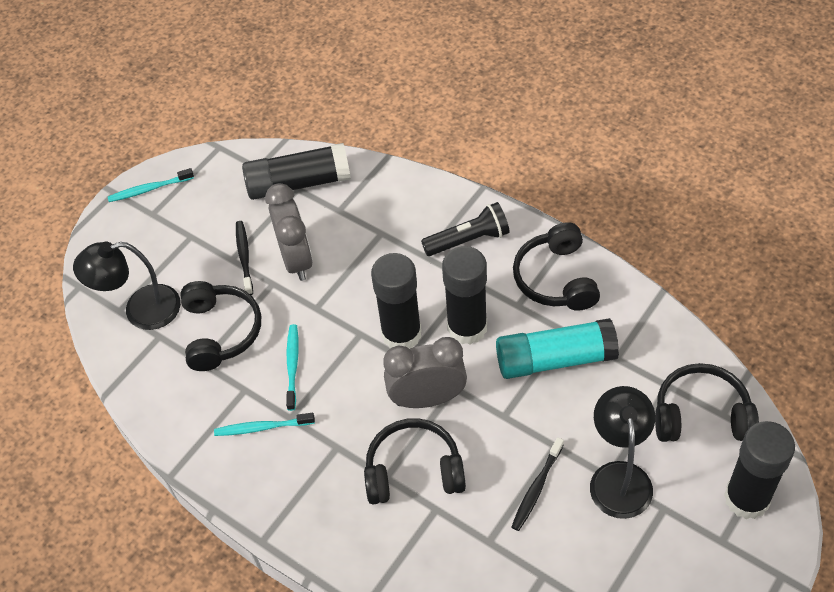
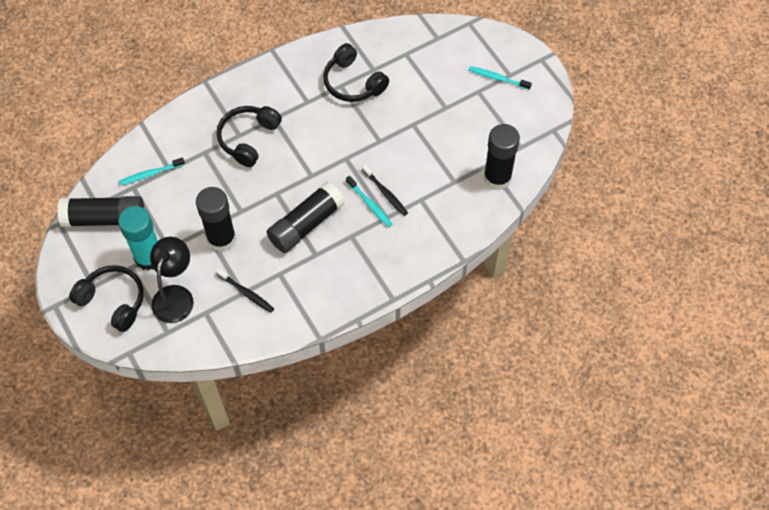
black flashlight: 1 -> 0
black headphones: 4 -> 3
black lamp: 2 -> 1
grey clock: 2 -> 0

